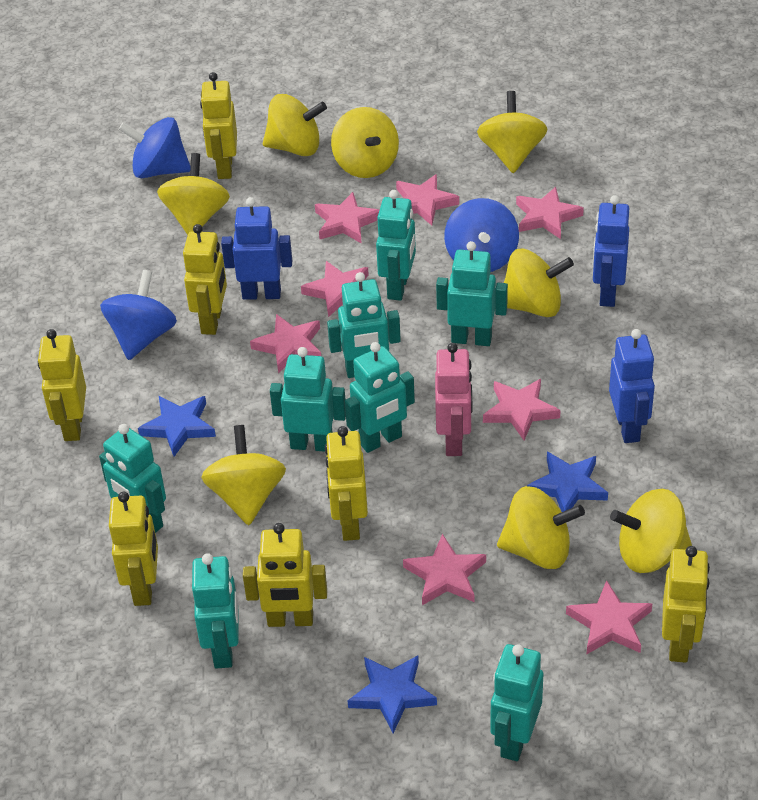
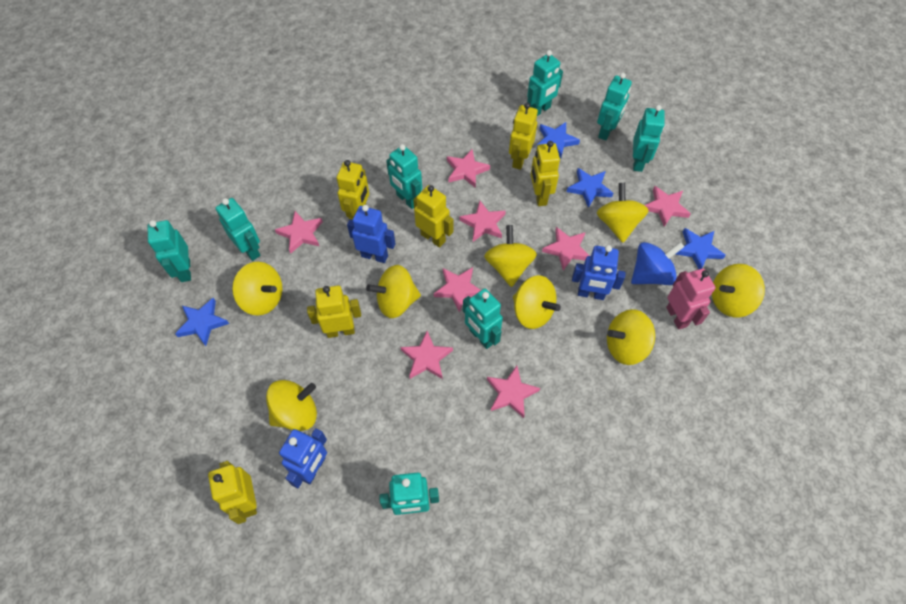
blue spinning top: 3 -> 1
blue star: 3 -> 4
yellow robot: 7 -> 6

